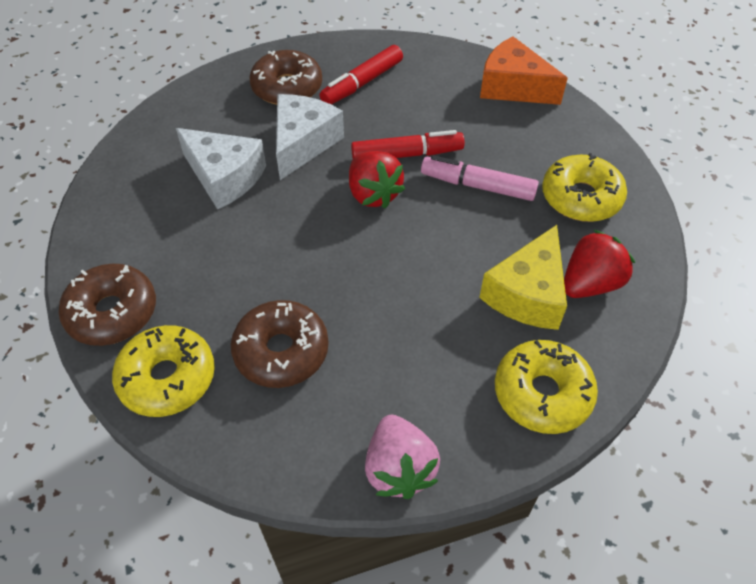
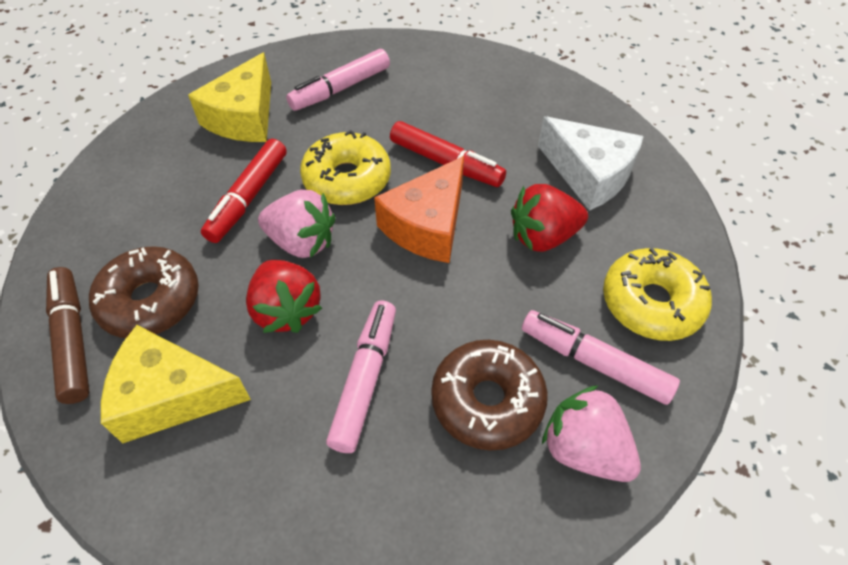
brown donut: 3 -> 2
brown marker: 0 -> 1
pink marker: 1 -> 3
pink strawberry: 1 -> 2
white cheese: 2 -> 1
yellow cheese: 1 -> 2
yellow donut: 3 -> 2

